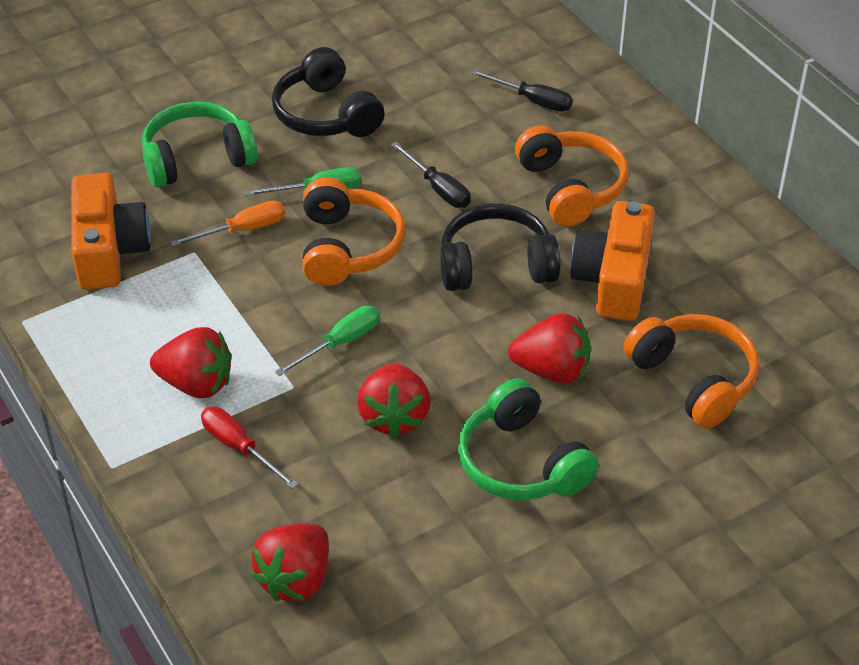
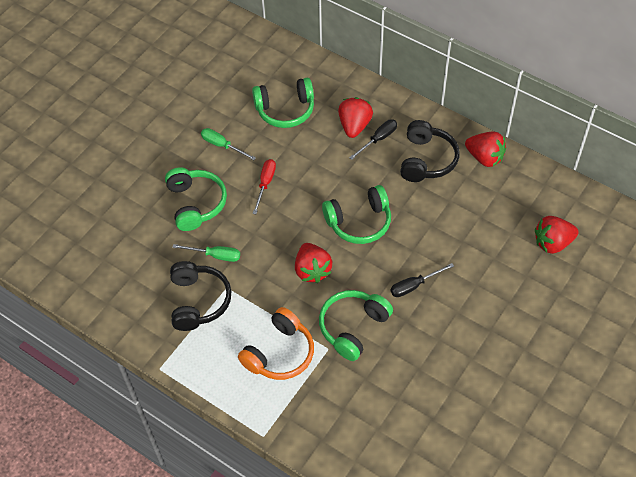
green headphones: 2 -> 4
orange camera: 2 -> 0
orange headphones: 3 -> 1
orange screwdriver: 1 -> 0

